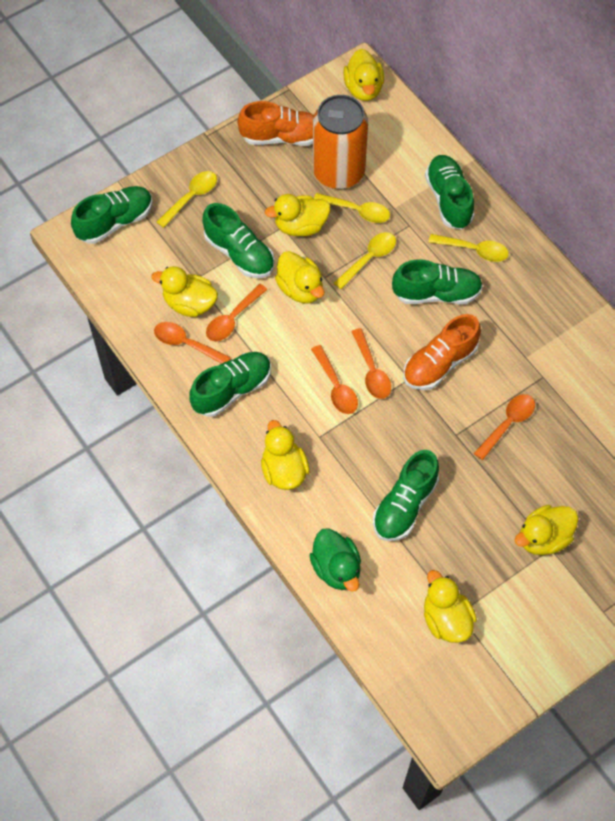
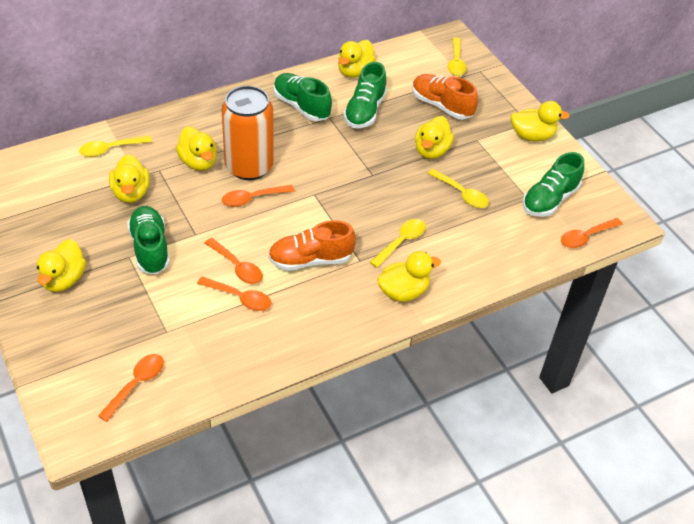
green duck: 1 -> 0
green shoe: 6 -> 4

